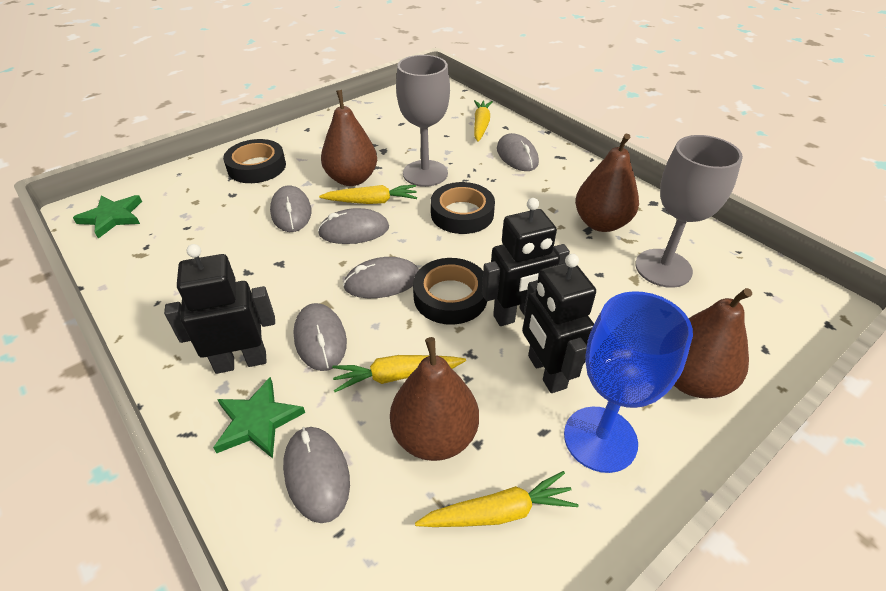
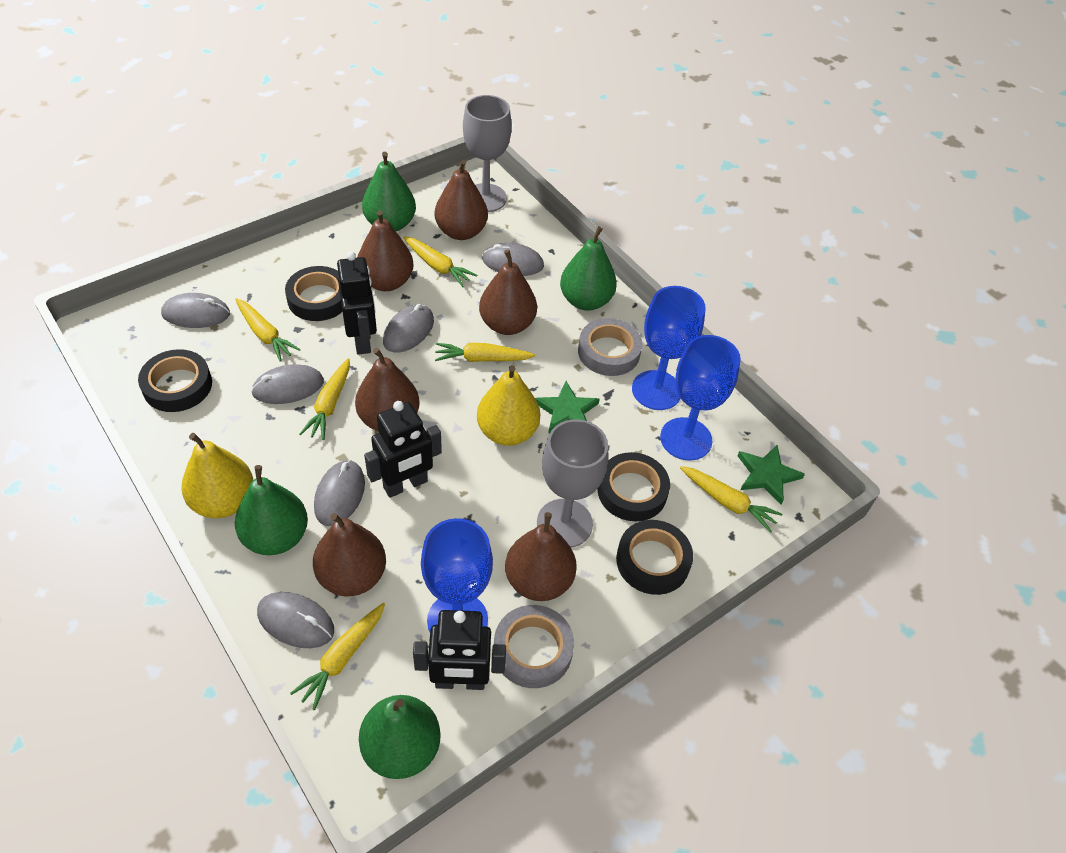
black tape: 3 -> 4
blue goblet: 1 -> 3
brown pear: 4 -> 6
green pear: 0 -> 4
grey tape: 0 -> 2
yellow carrot: 4 -> 6
yellow pear: 0 -> 2

